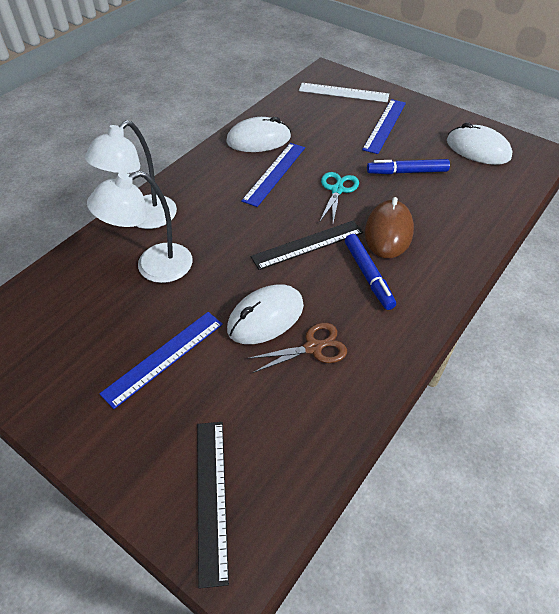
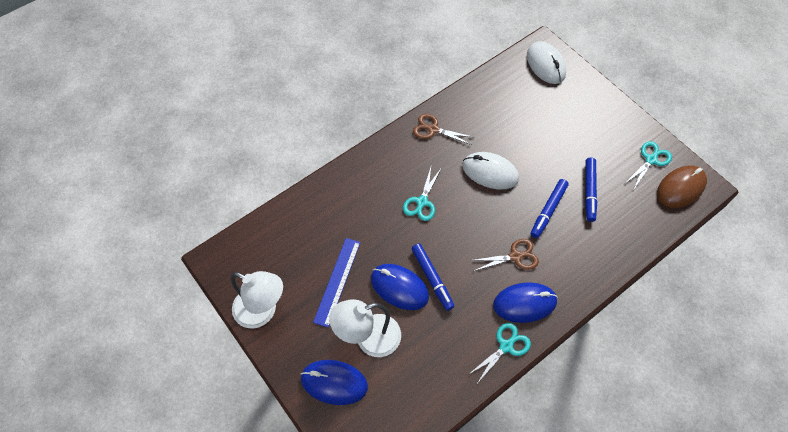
black ruler: 2 -> 0
blue marker: 2 -> 3
blue mouse: 0 -> 3
blue ruler: 3 -> 1
brown scissors: 1 -> 2
turquoise scissors: 1 -> 3
white mouse: 3 -> 2
white ruler: 1 -> 0

